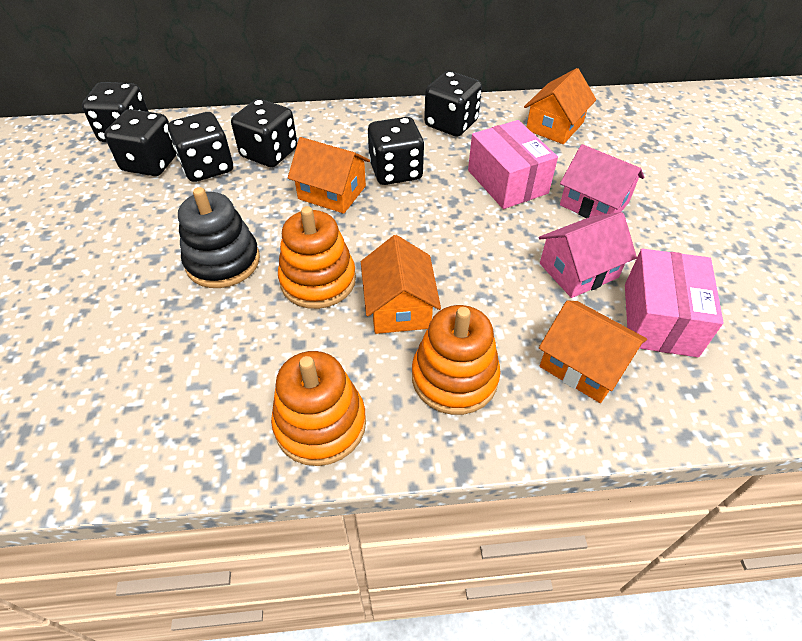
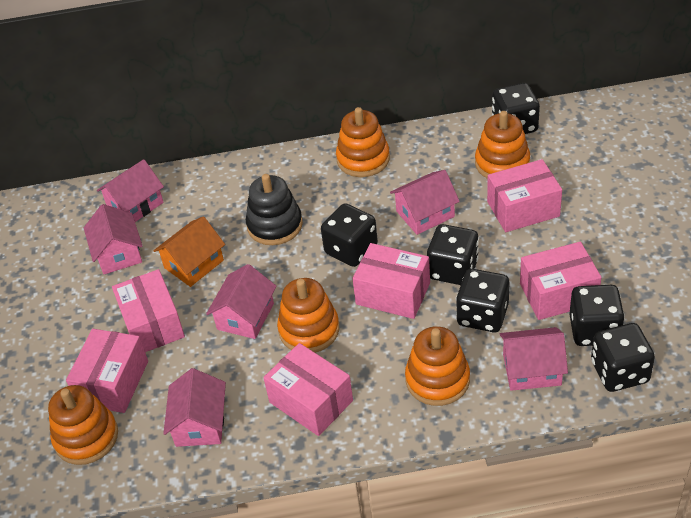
orange house: 4 -> 1
orange stacking toy: 3 -> 5
pink box: 2 -> 6
pink house: 2 -> 6

